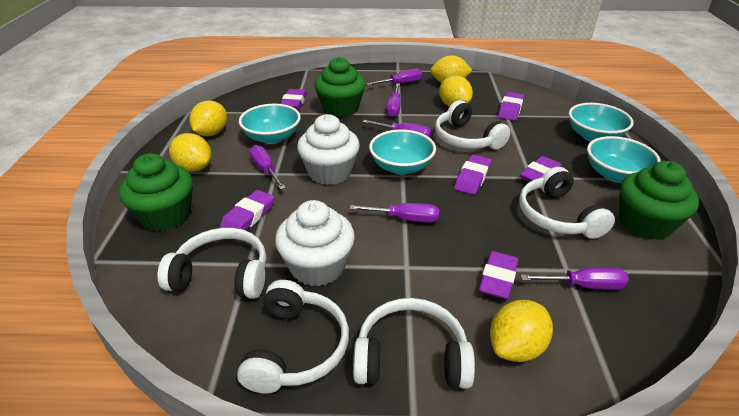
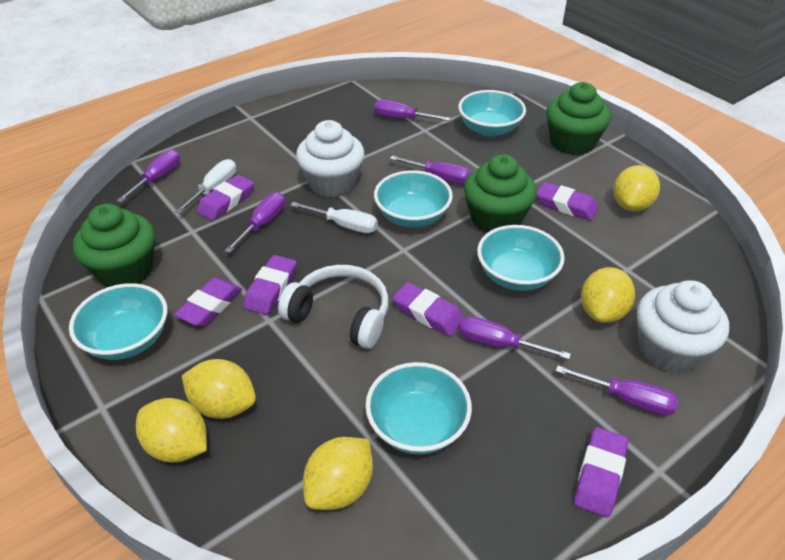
turquoise bowl: 4 -> 5
white headphones: 5 -> 1
white screwdriver: 0 -> 2

